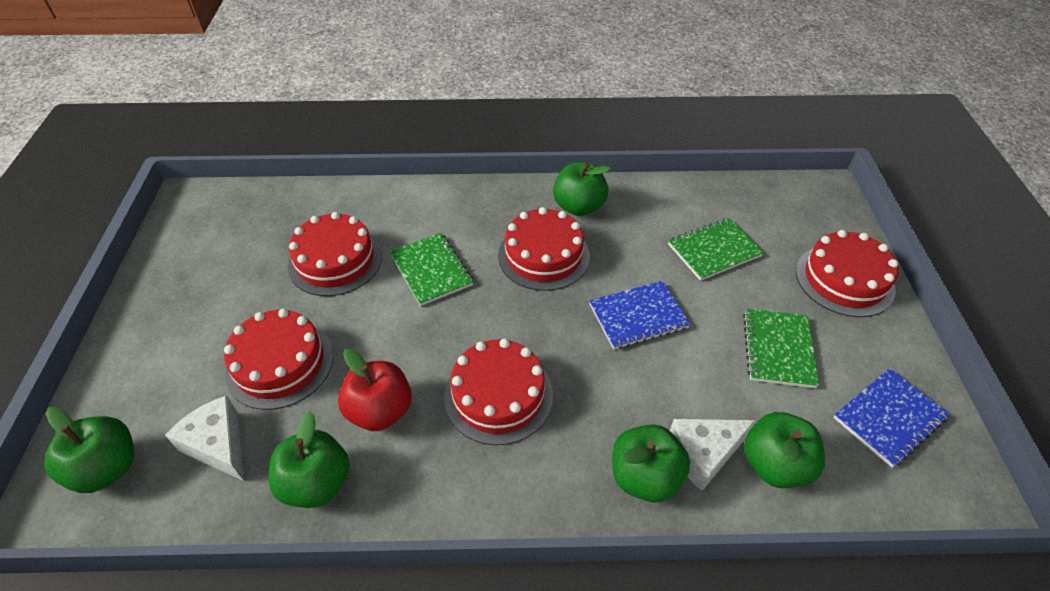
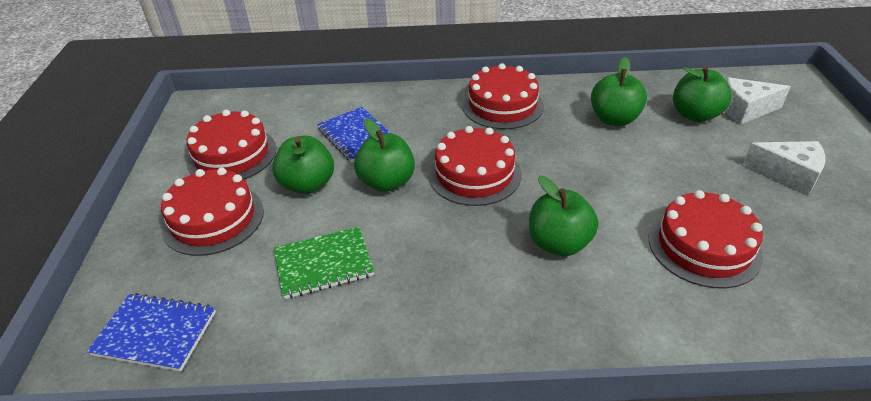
green notebook: 3 -> 1
red apple: 1 -> 0

